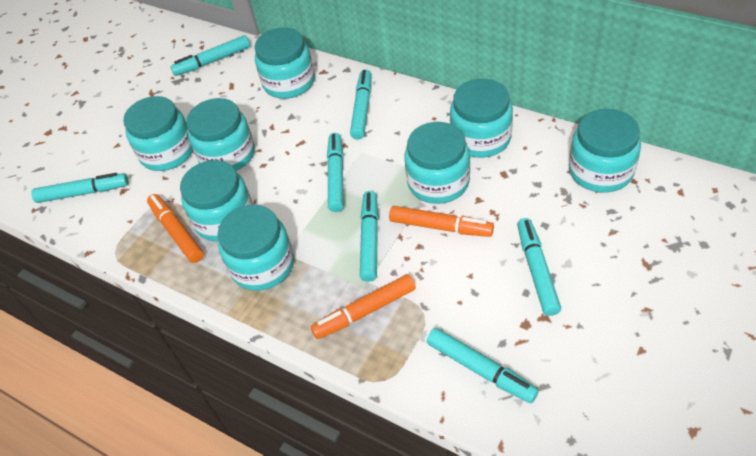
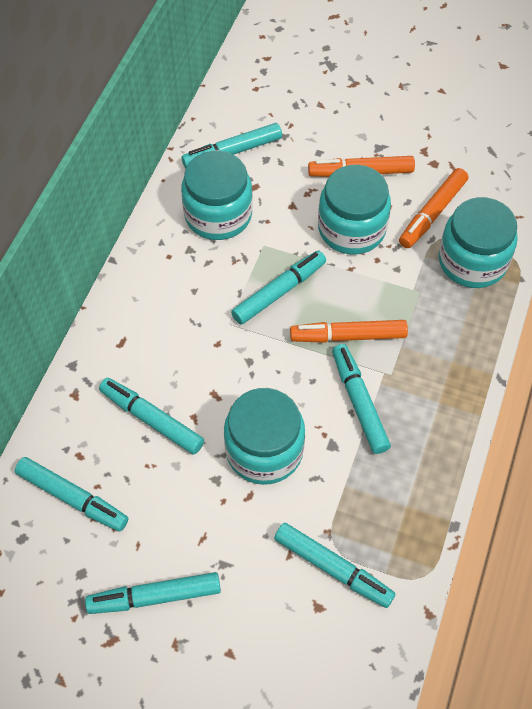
turquoise jar: 8 -> 4

